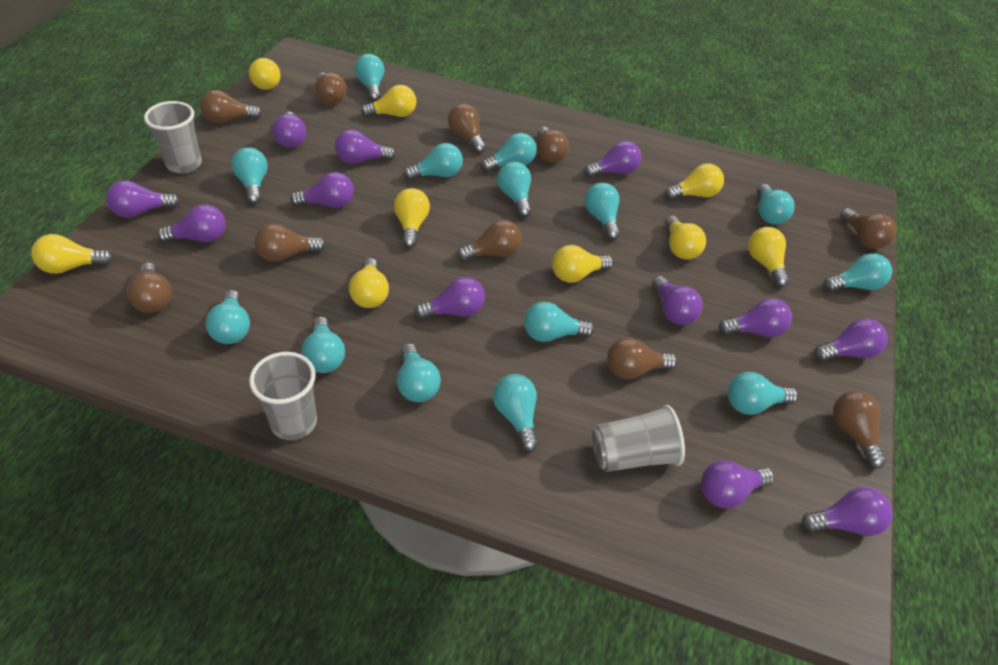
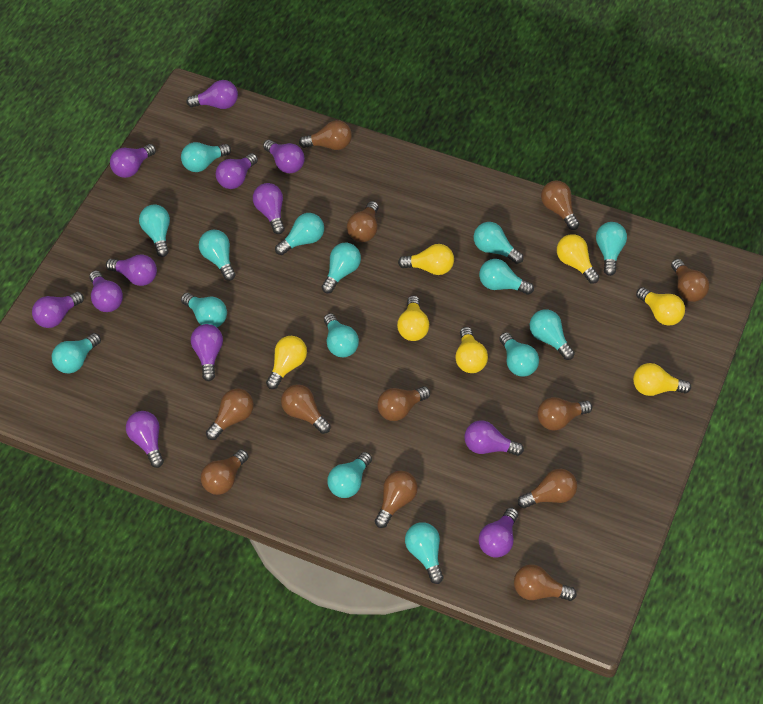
brown light bulb: 10 -> 12
grey cup: 3 -> 0
turquoise light bulb: 14 -> 15
yellow light bulb: 9 -> 7

